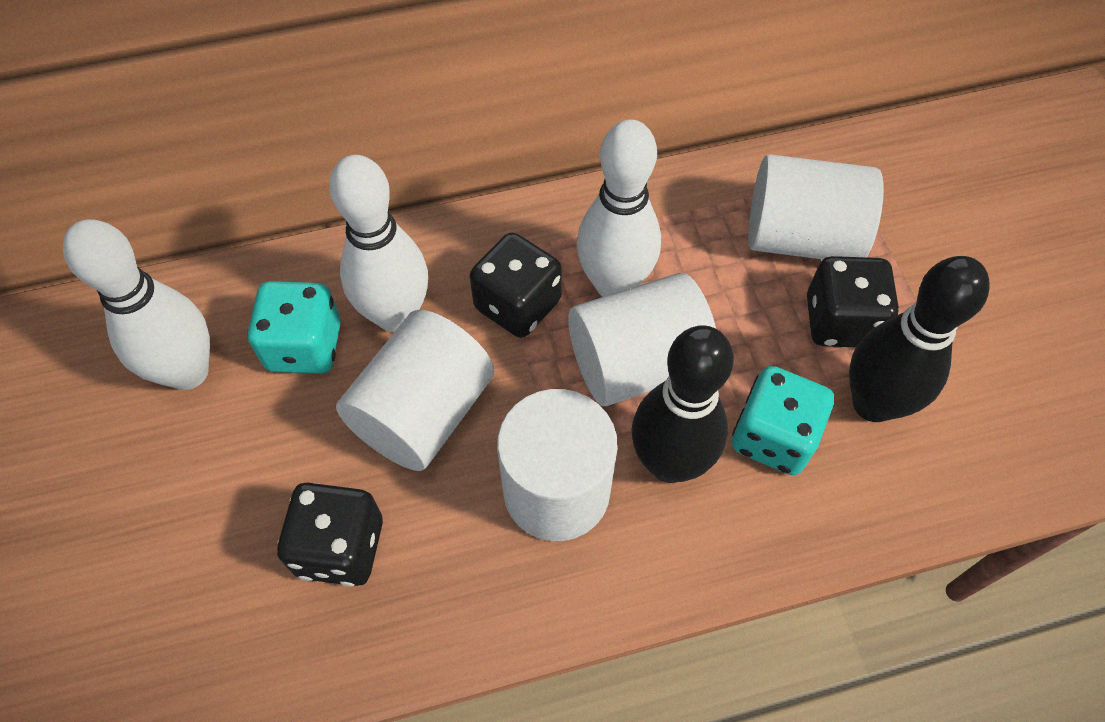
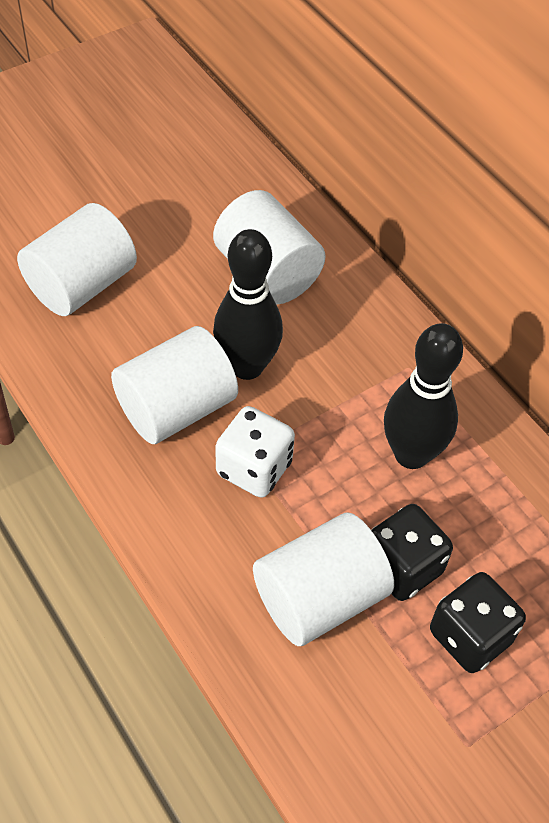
black dice: 3 -> 2
turquoise dice: 2 -> 0
white bowling pin: 3 -> 0
white dice: 0 -> 1

